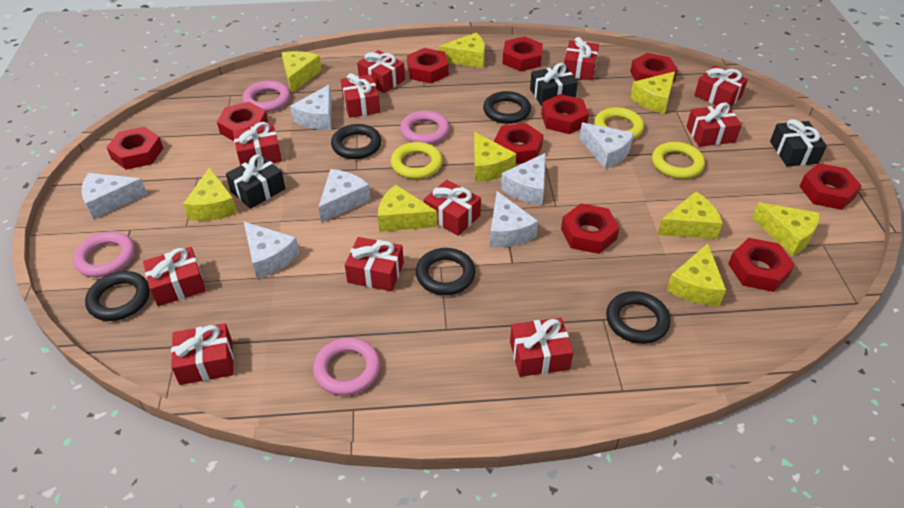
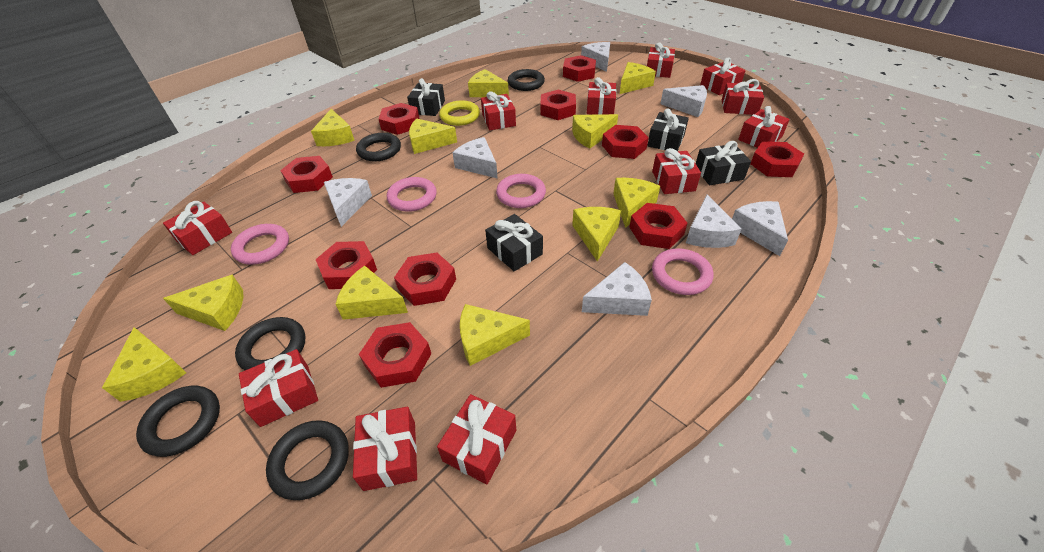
black gift: 3 -> 4
yellow cheese: 9 -> 11
yellow ring: 3 -> 1

